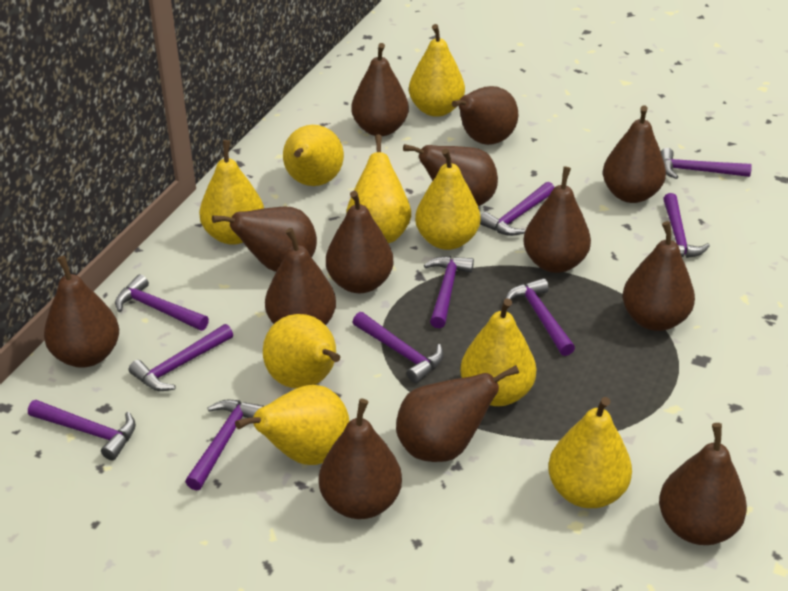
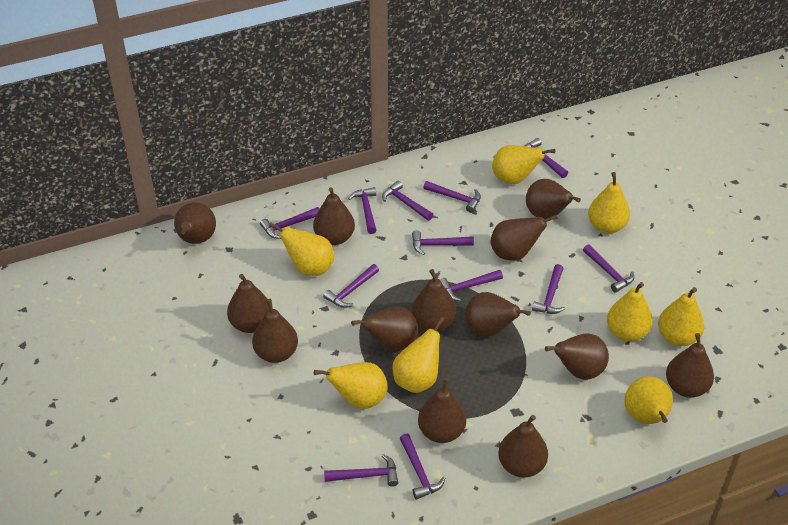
purple hammer: 10 -> 12
yellow pear: 9 -> 8

